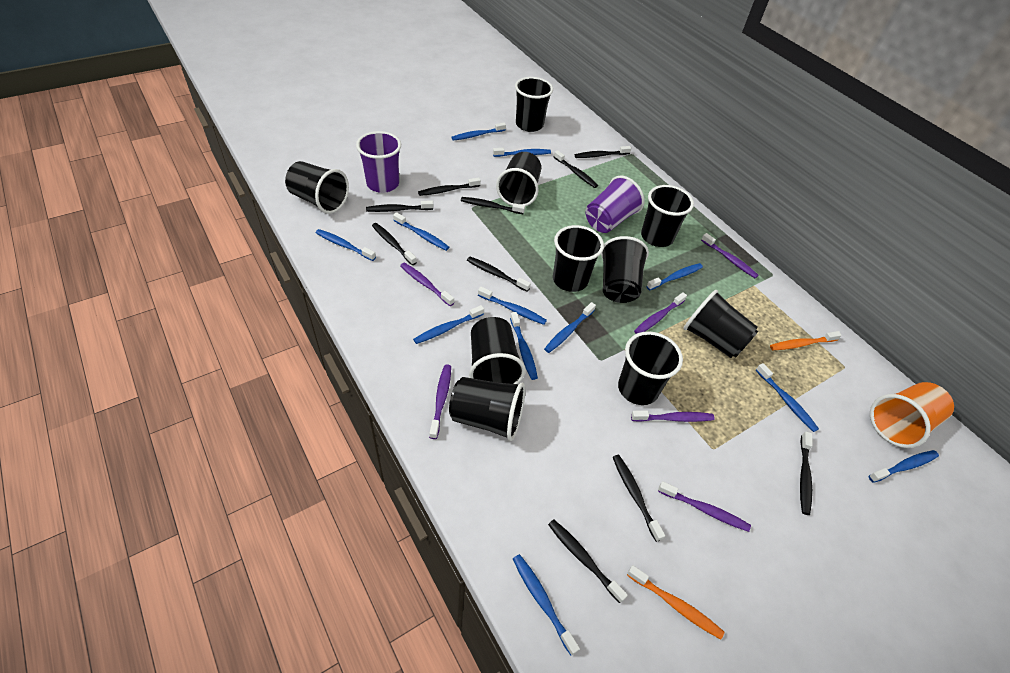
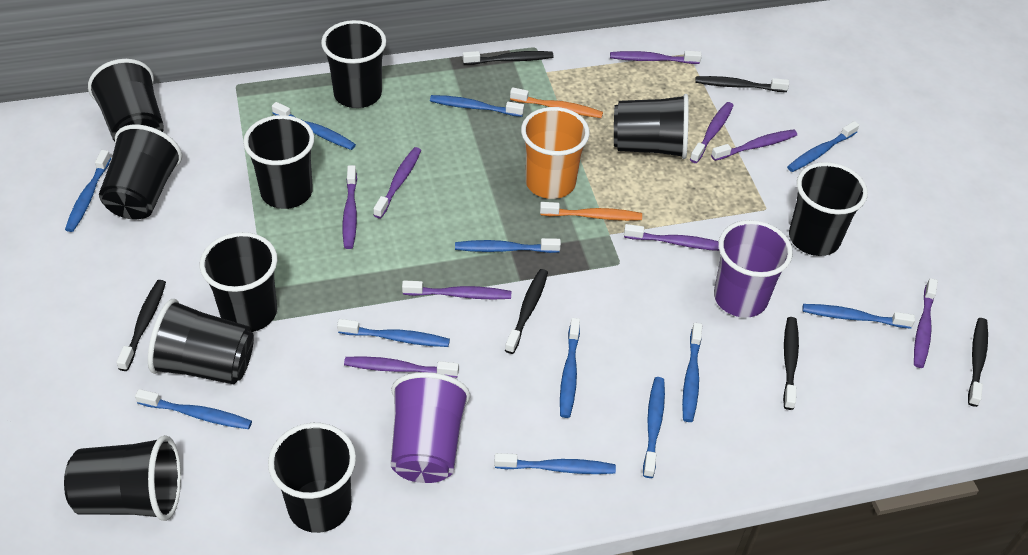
black toothbrush: 10 -> 6
purple toothbrush: 6 -> 9

